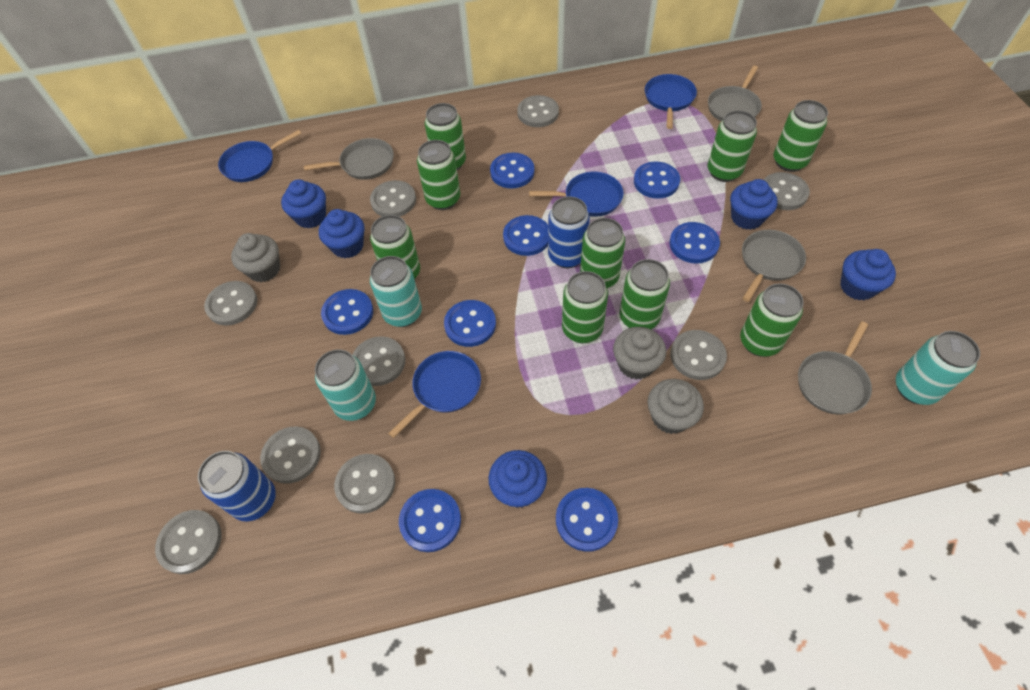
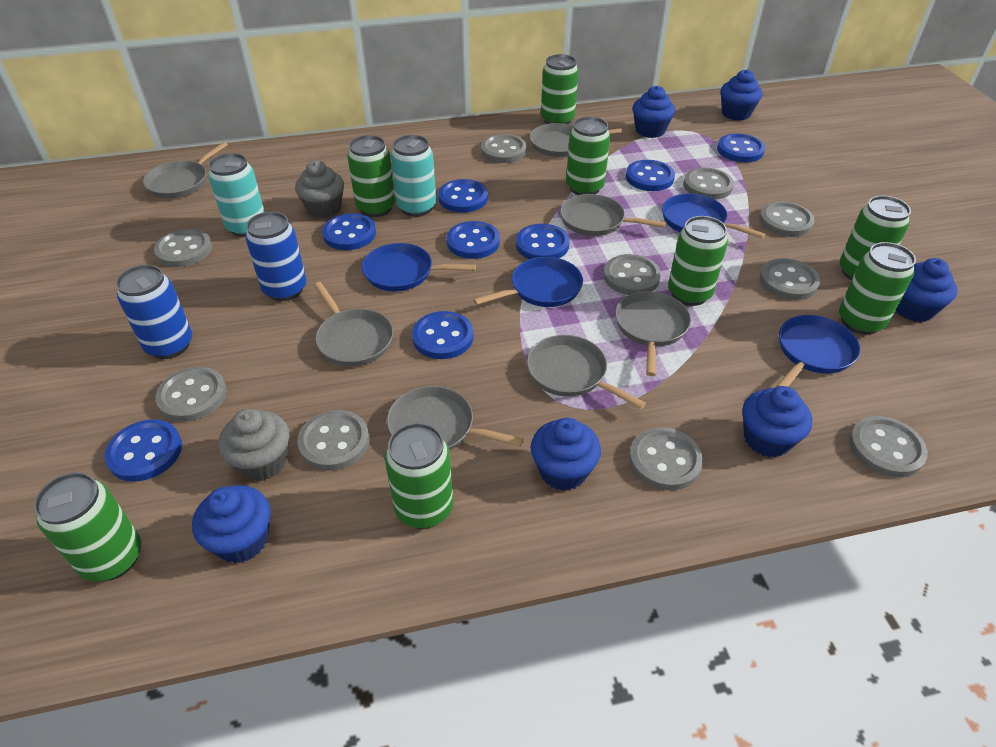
blue cupcake: 5 -> 6
green can: 9 -> 8
grey button: 9 -> 10
grey cupcake: 3 -> 2
grey pan: 4 -> 7
turquoise can: 3 -> 2

